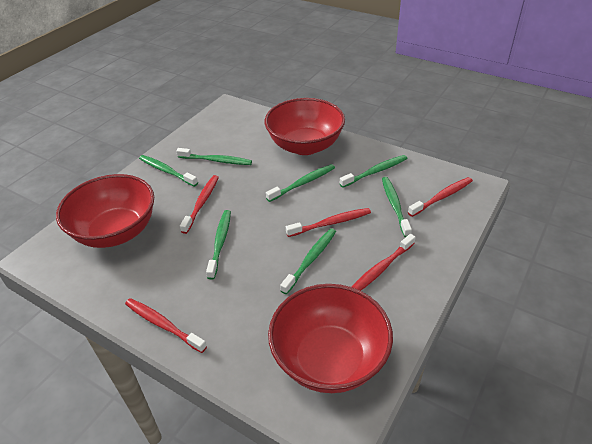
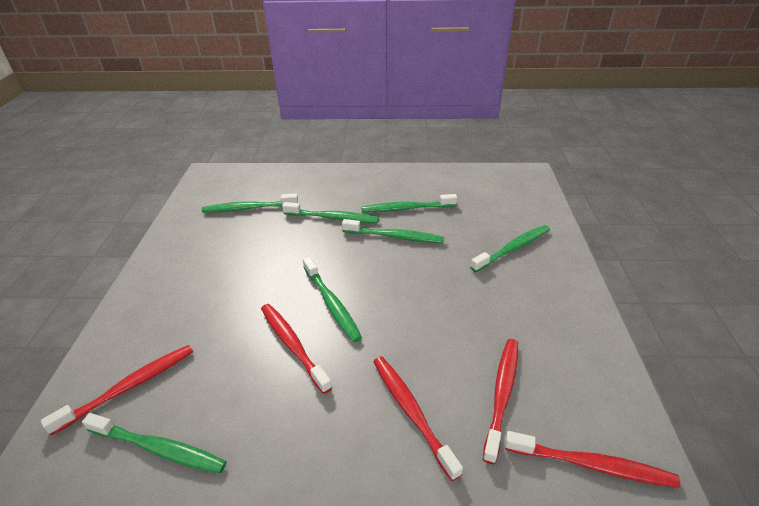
red bowl: 3 -> 0

